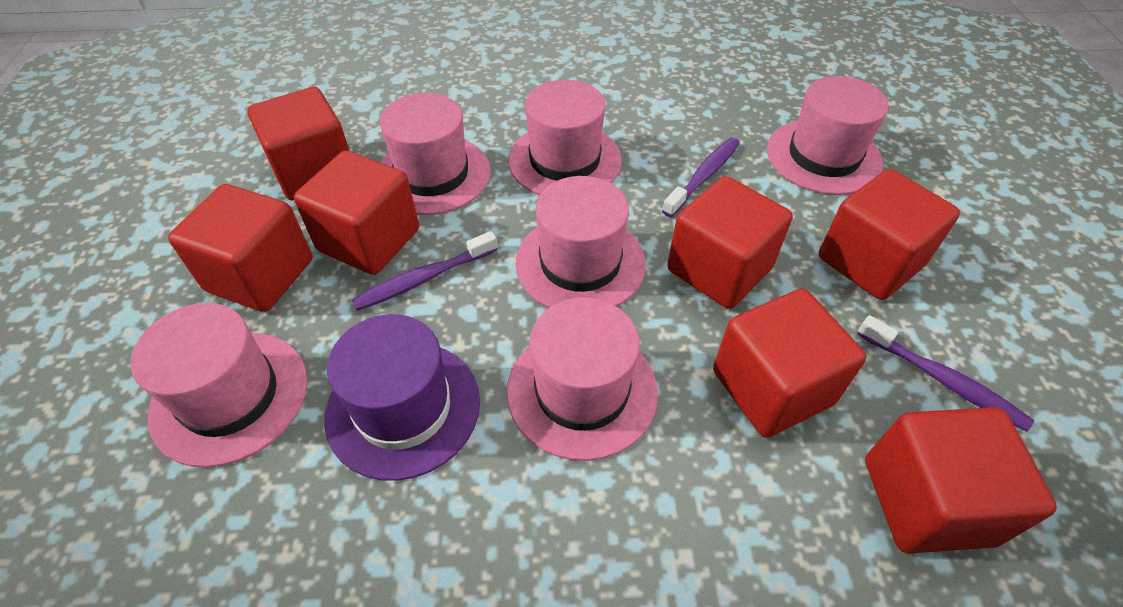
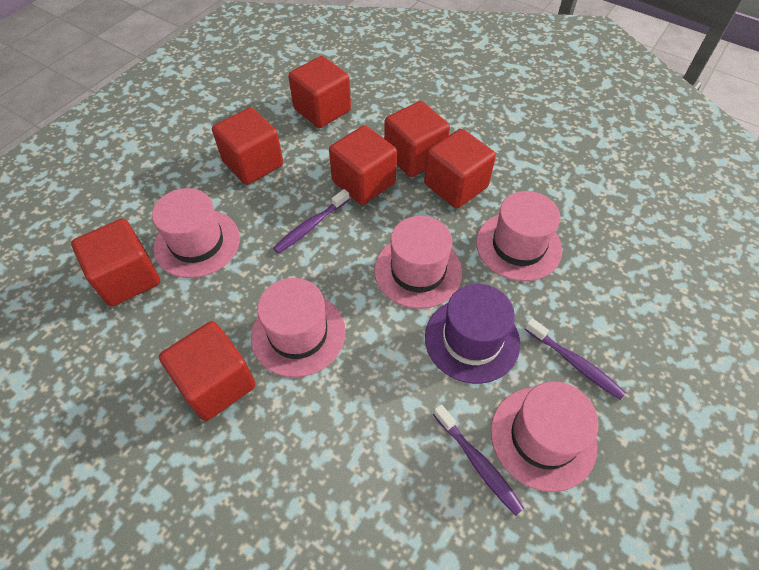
pink hat: 6 -> 5

